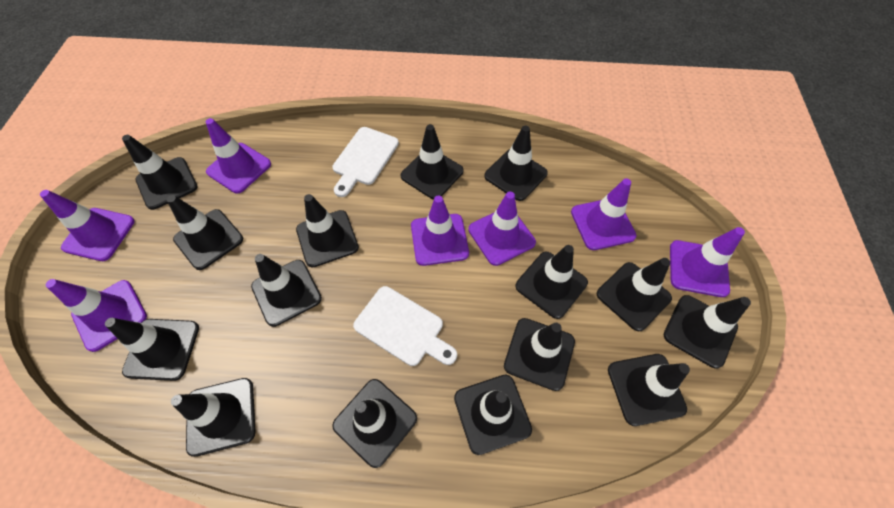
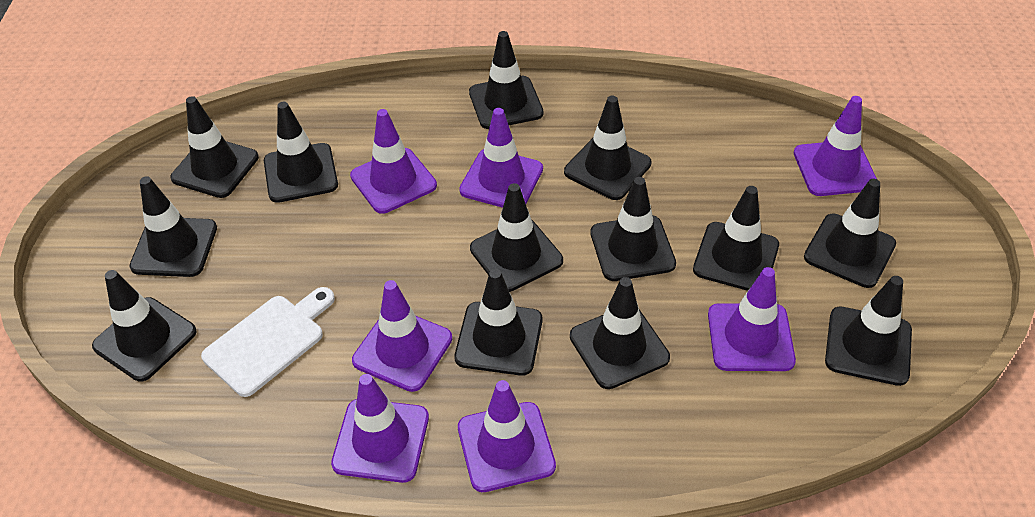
black traffic cone: 15 -> 13
white cutting board: 2 -> 1

